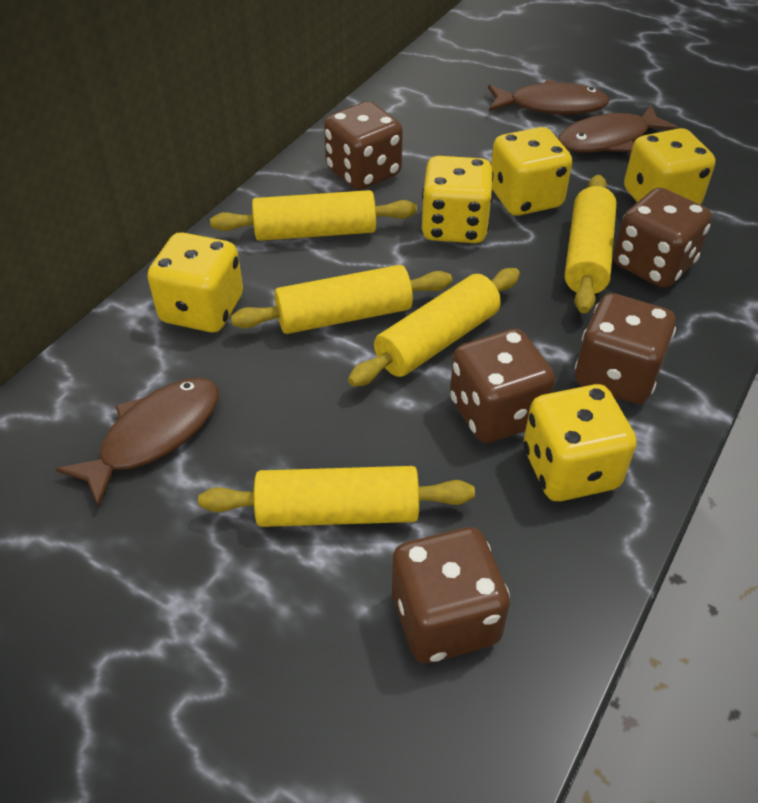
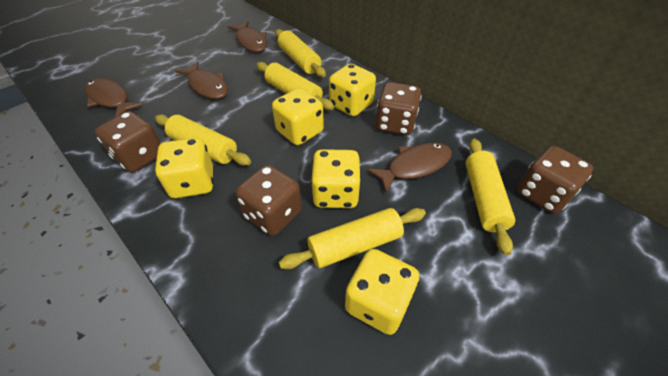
brown dice: 5 -> 4
brown fish: 3 -> 4

